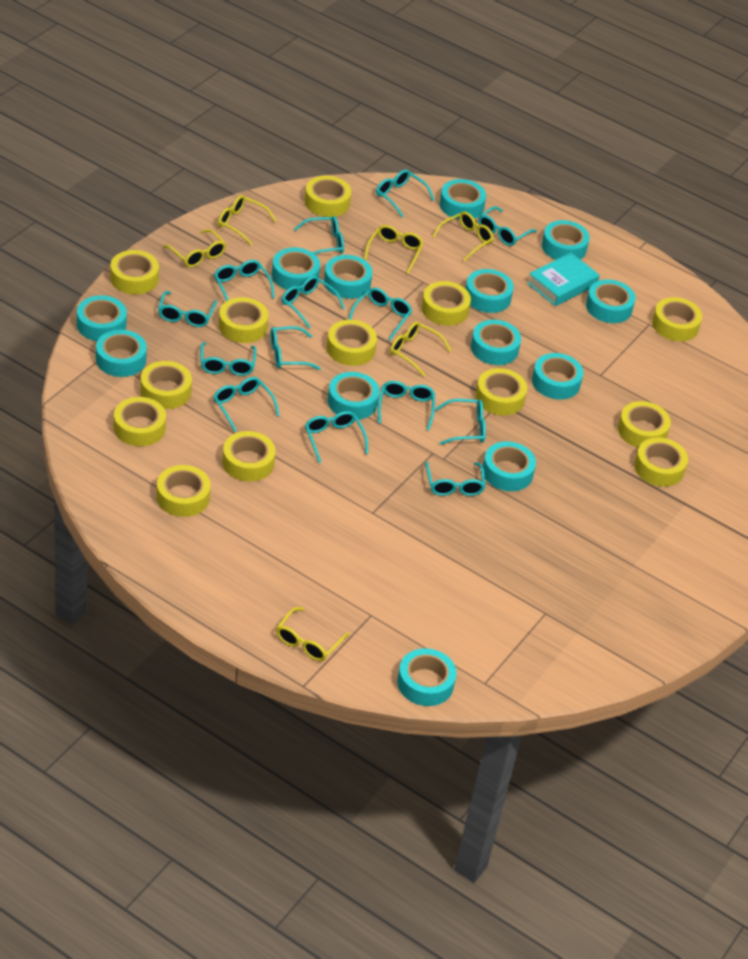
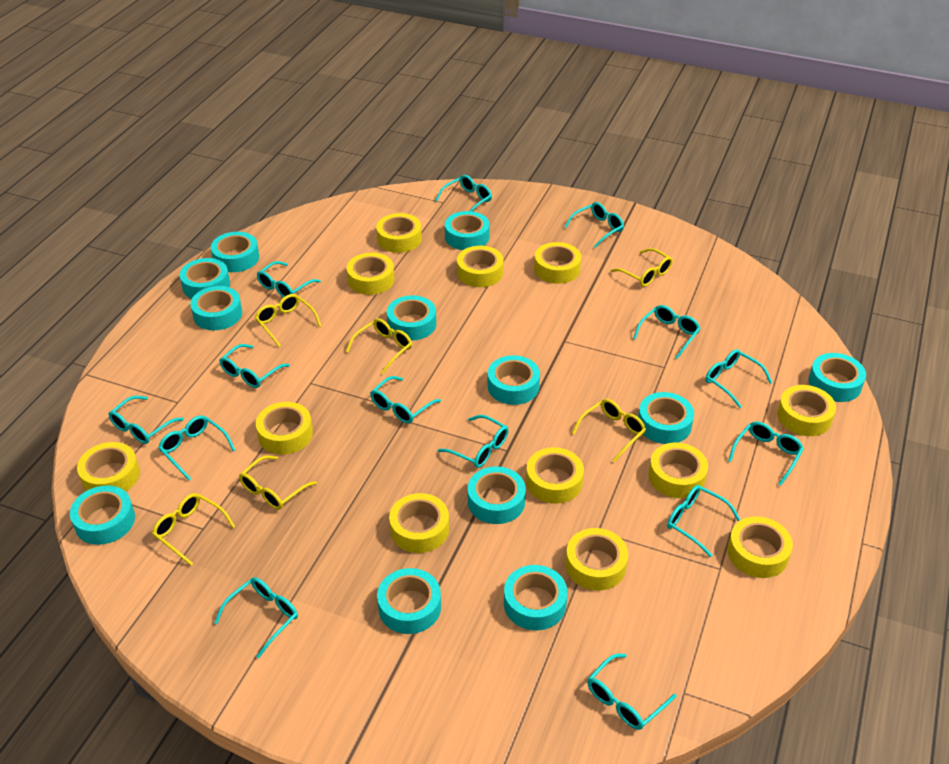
turquoise book: 1 -> 0
turquoise tape: 13 -> 12
yellow tape: 13 -> 12

